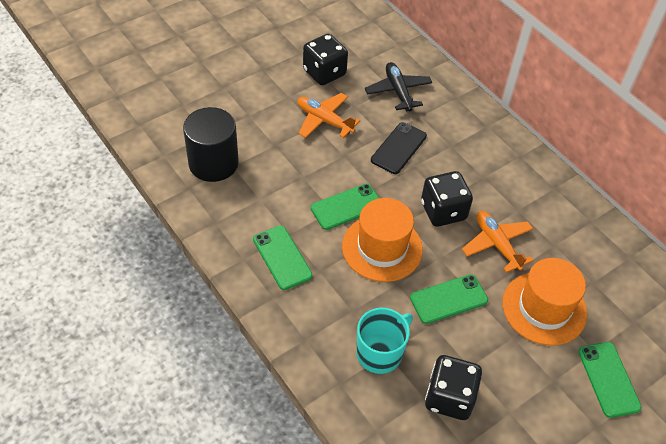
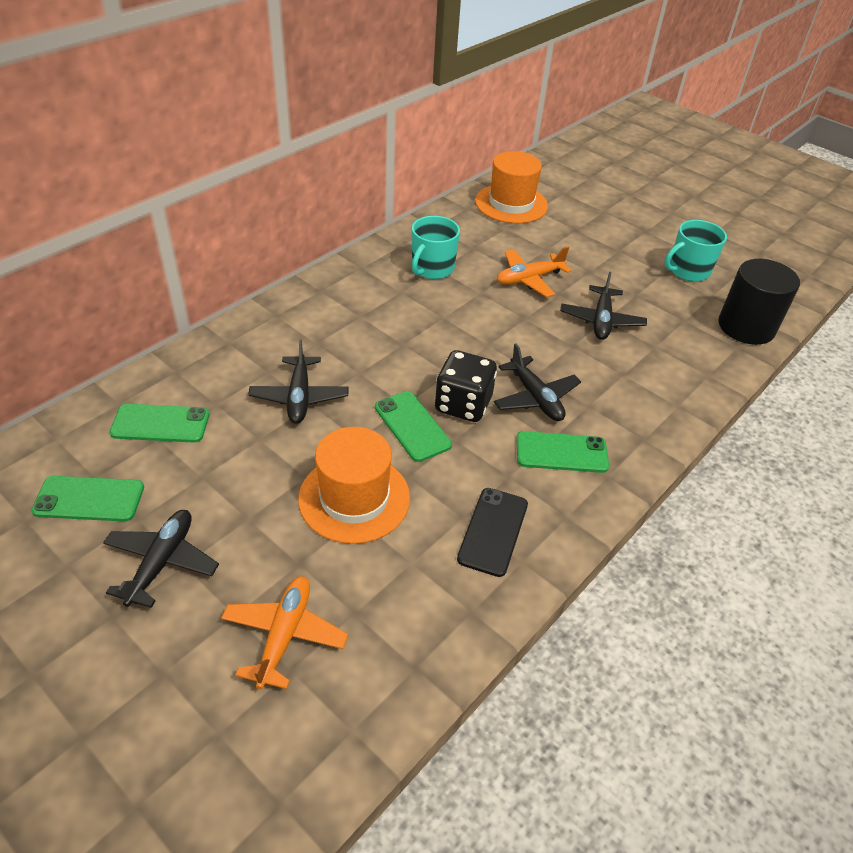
black dice: 3 -> 1
black plane: 1 -> 4
turquoise mug: 1 -> 2

